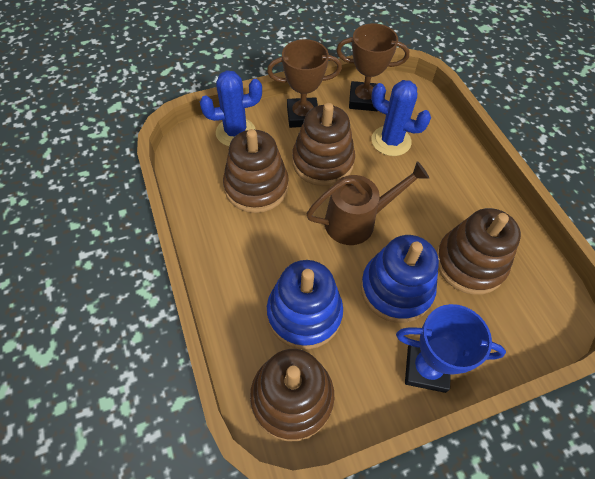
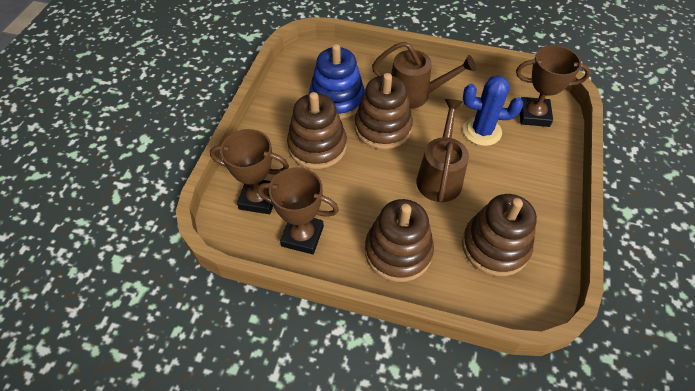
blue cactus: 2 -> 1
blue stacking toy: 2 -> 1
blue trophy: 1 -> 0
brown trophy: 2 -> 3
brown watering can: 1 -> 2

